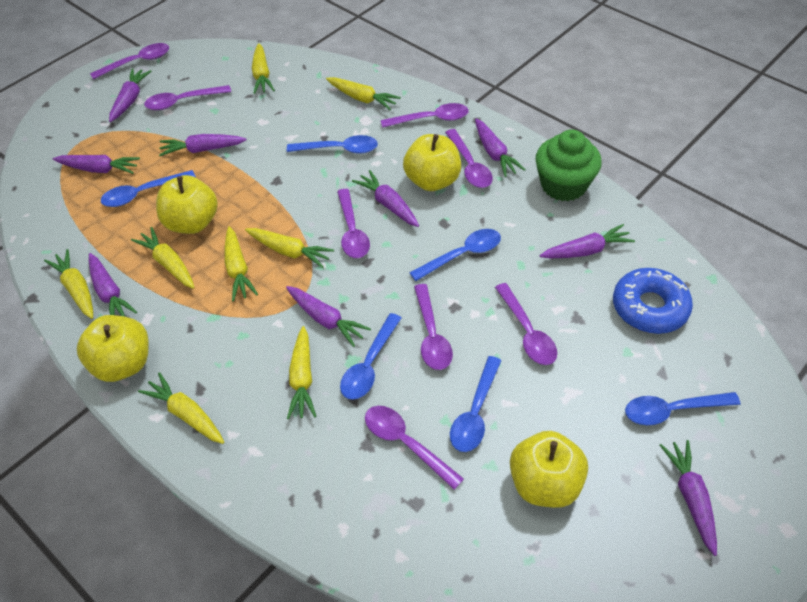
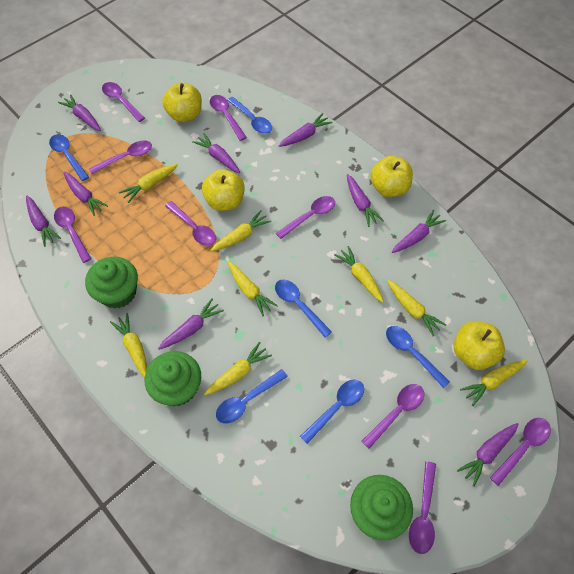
blue donut: 1 -> 0
green cupcake: 1 -> 3
purple spoon: 8 -> 9

